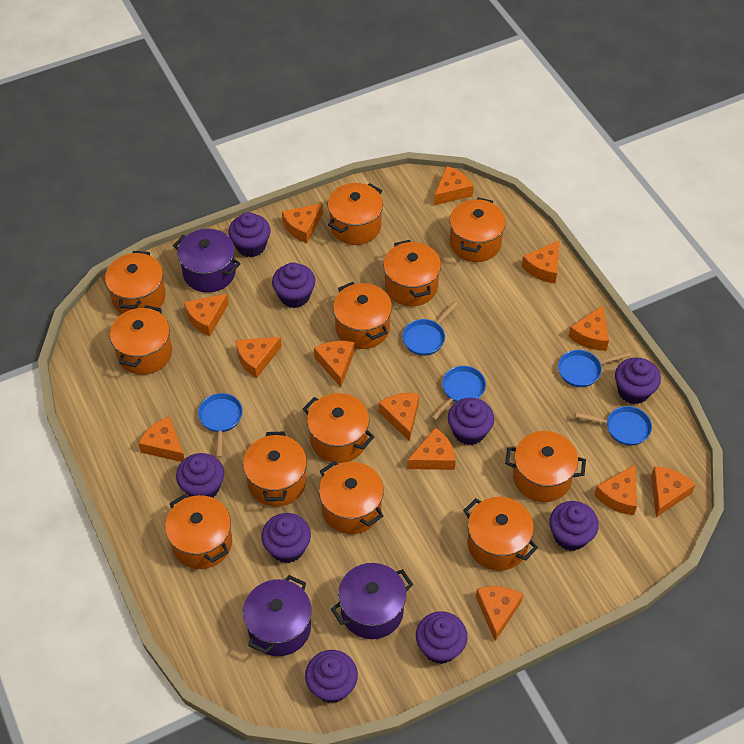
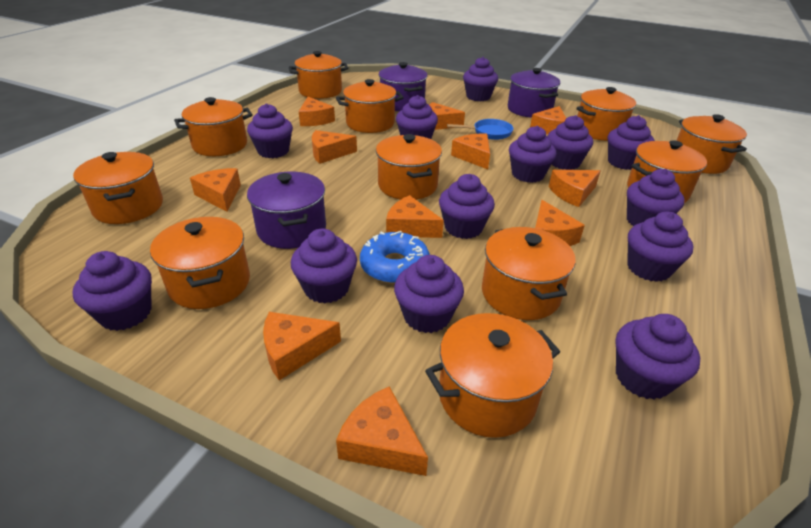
blue donut: 0 -> 1
blue pan: 5 -> 1
orange cheese: 13 -> 11
orange pot: 12 -> 11
purple cupcake: 9 -> 13

